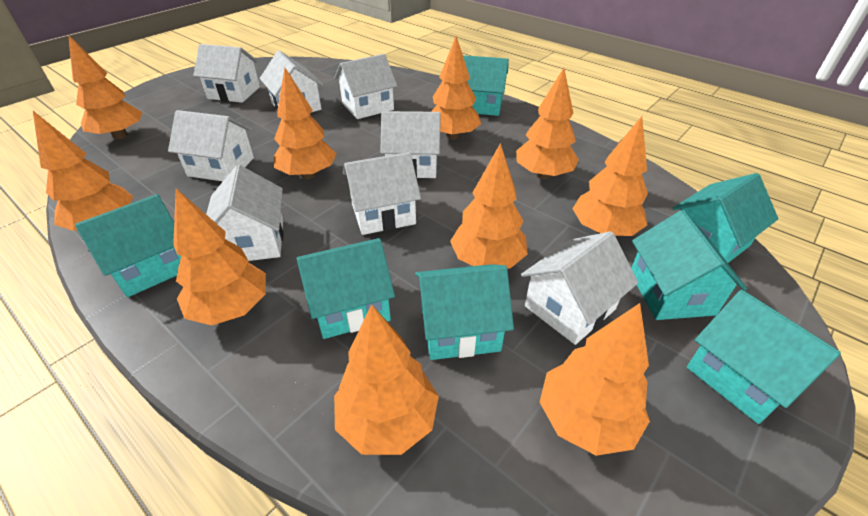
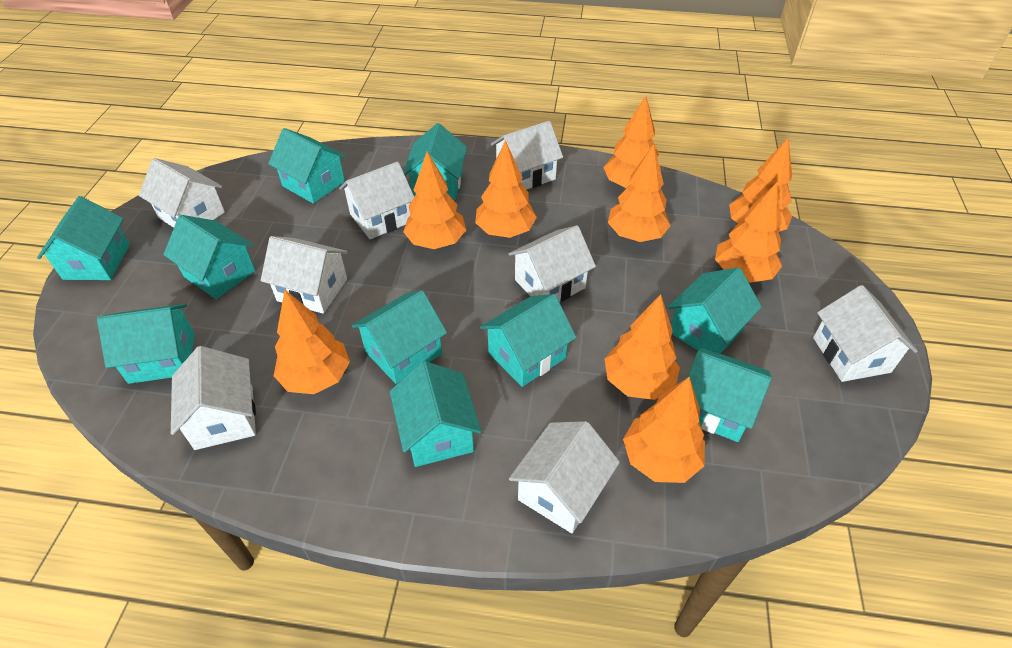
orange tree: 10 -> 9
turquoise house: 7 -> 10

